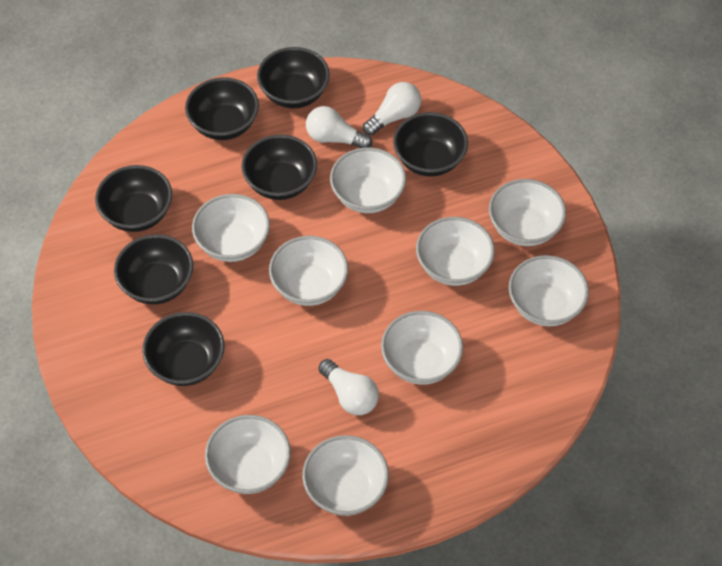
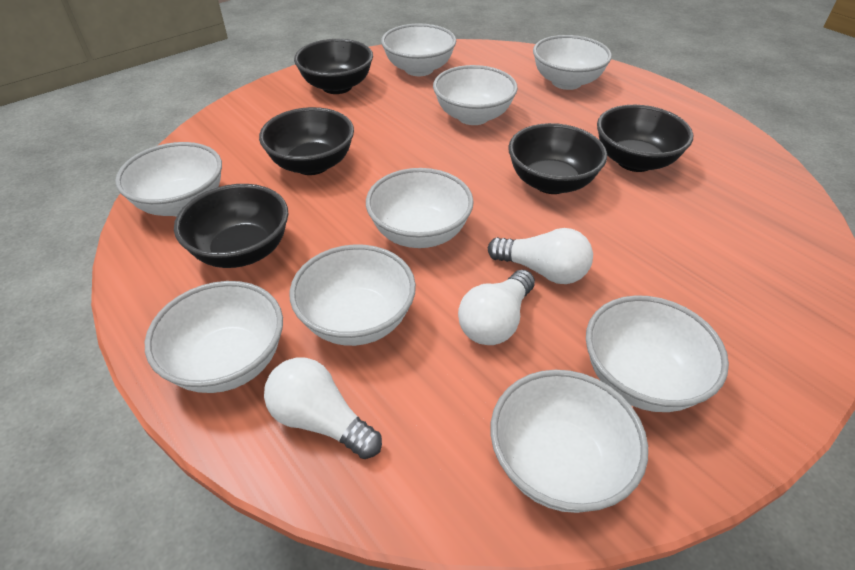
black bowl: 7 -> 5

